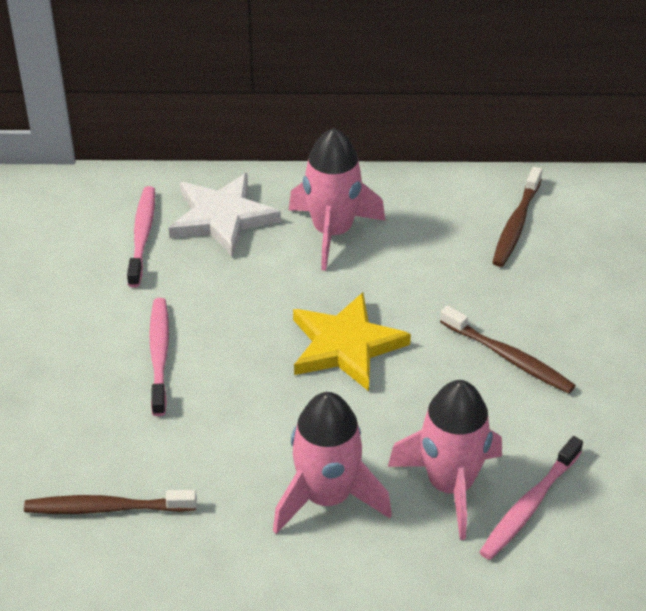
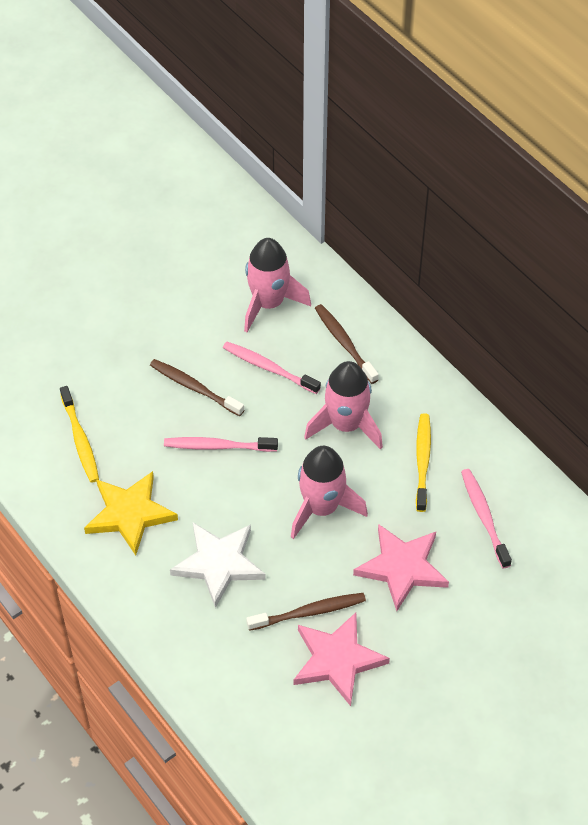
pink star: 0 -> 2
yellow toothbrush: 0 -> 2

